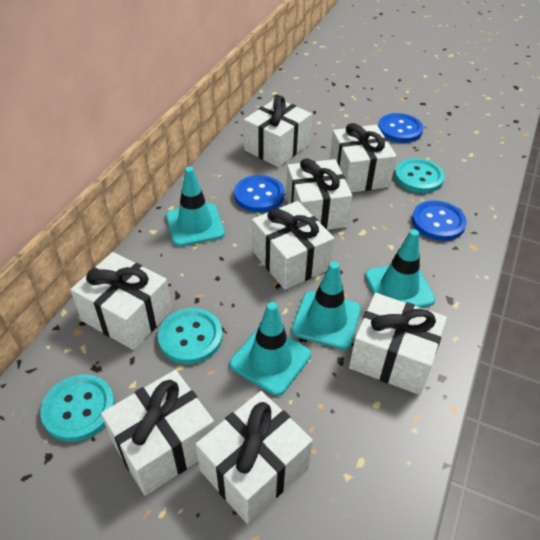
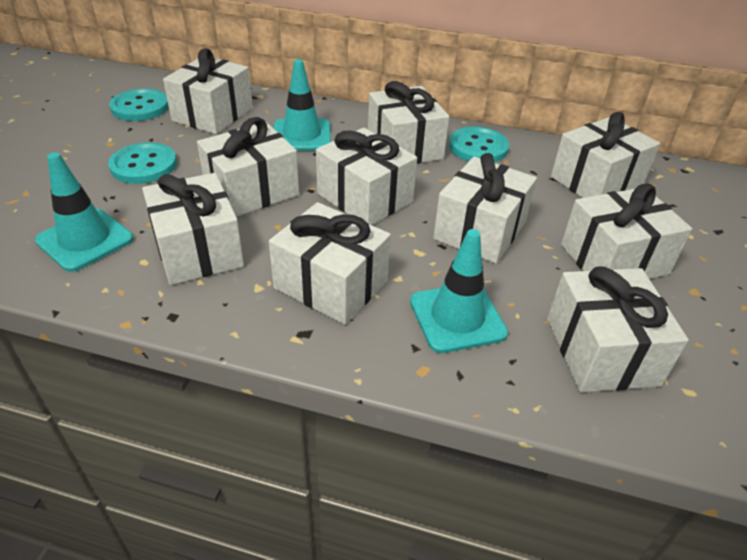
blue button: 3 -> 0
turquoise traffic cone: 4 -> 3
white gift: 8 -> 10

